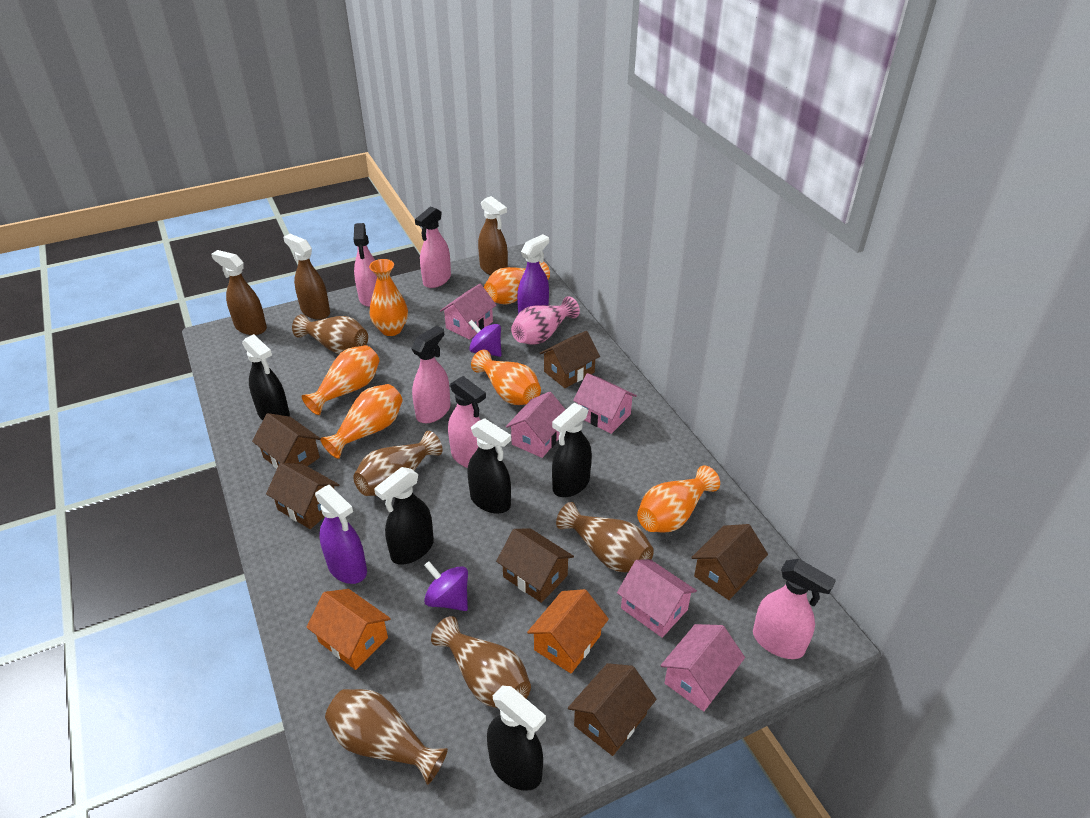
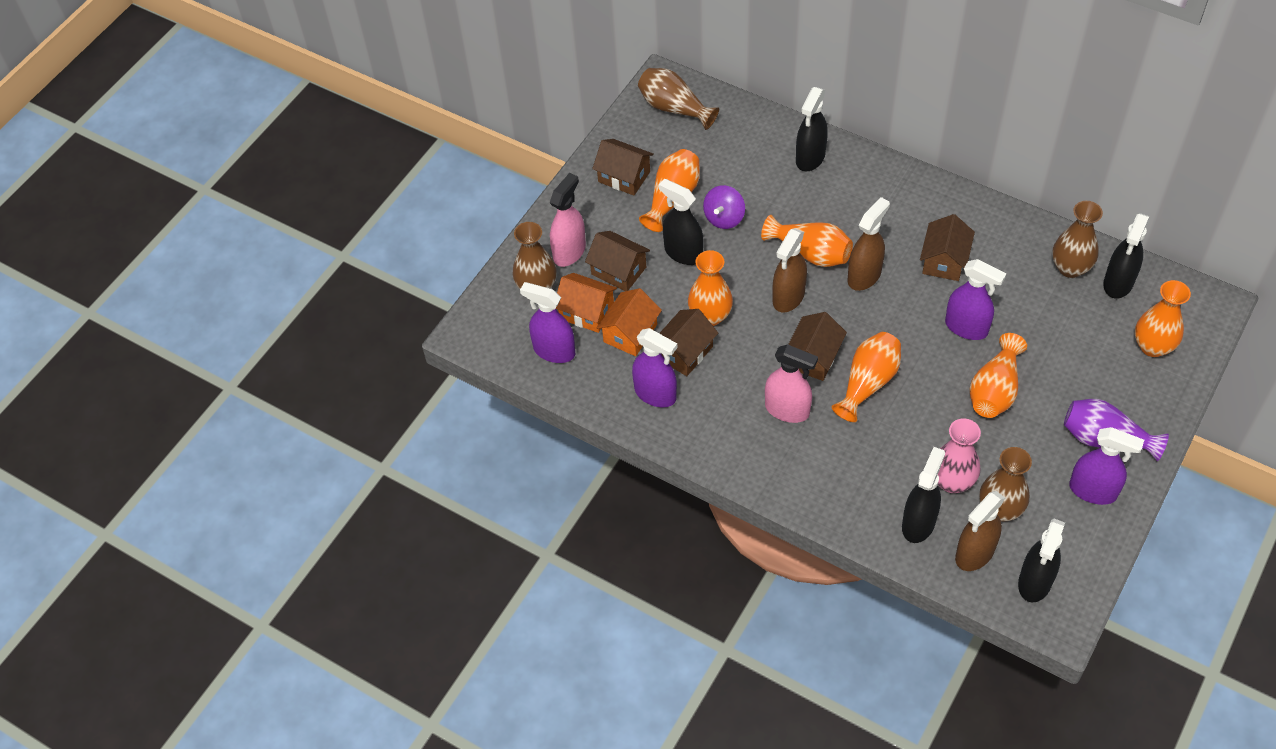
brown house: 6 -> 5
brown vase: 5 -> 4
pink house: 5 -> 0
pink spray bottle: 5 -> 2
purple spinning top: 2 -> 1
purple spray bottle: 2 -> 4
purple vase: 0 -> 1

